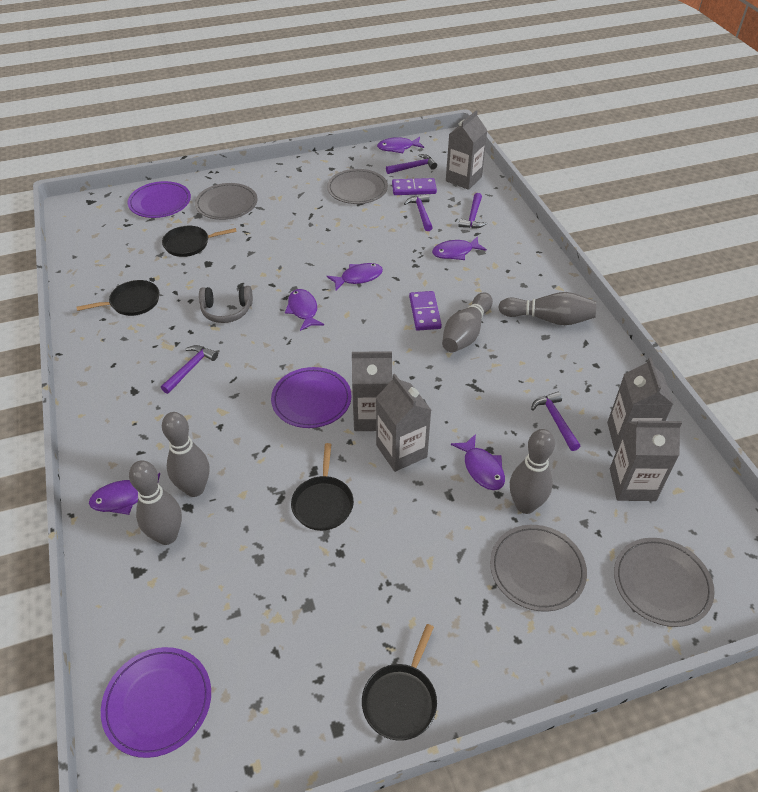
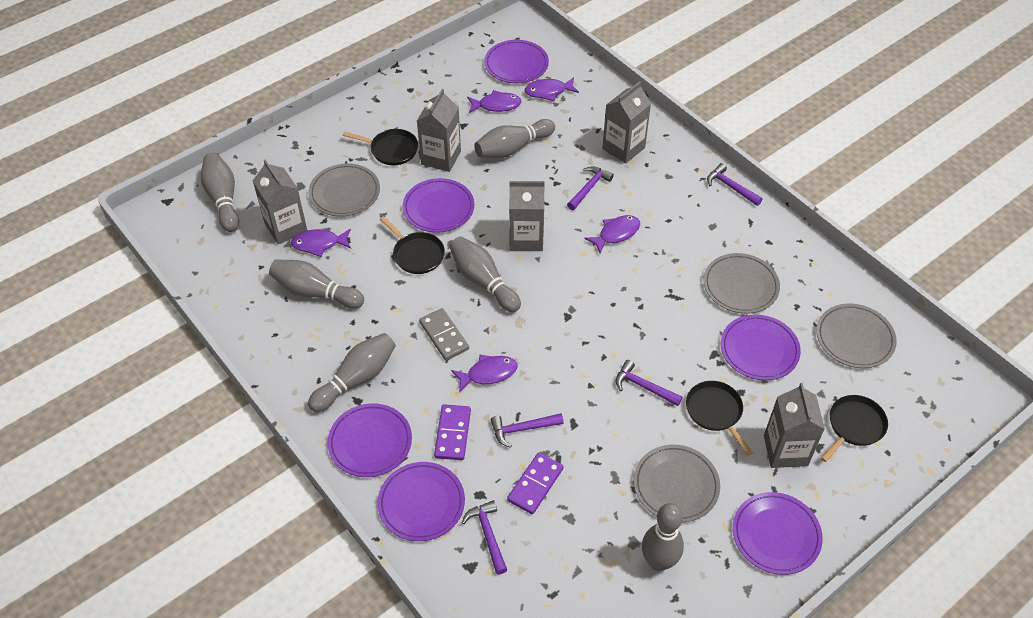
grey bowling pin: 5 -> 6
grey domino: 0 -> 1
grey headphones: 1 -> 0
purple fish: 6 -> 5
purple plate: 3 -> 6

